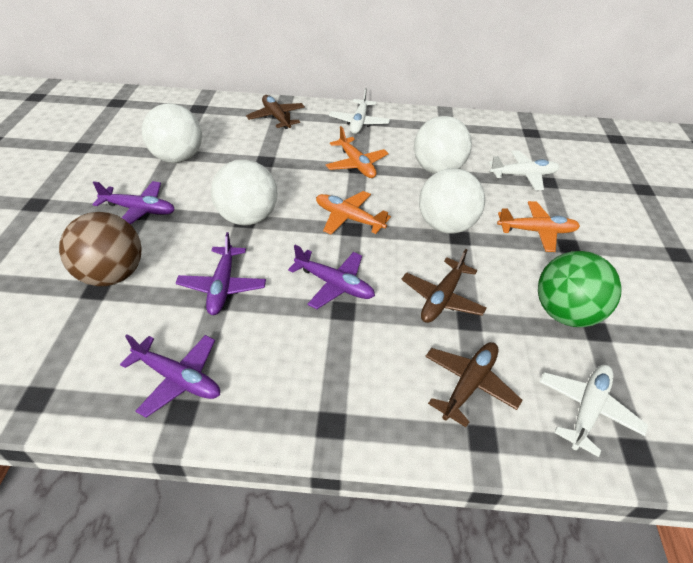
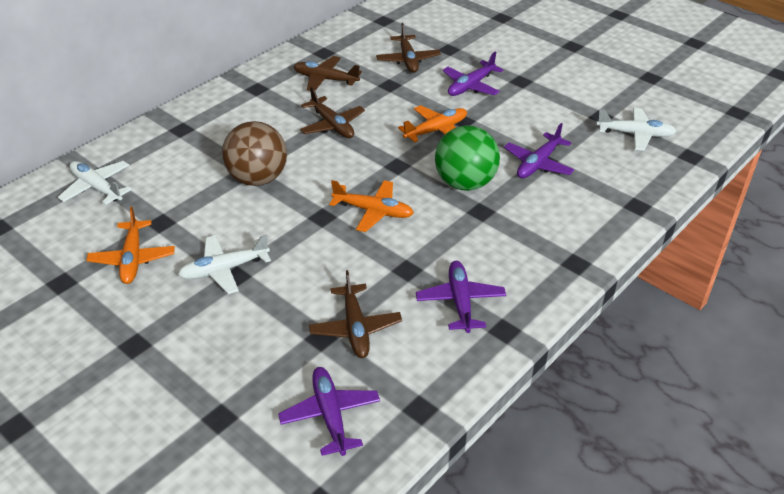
brown plane: 3 -> 4
white ball: 4 -> 0

